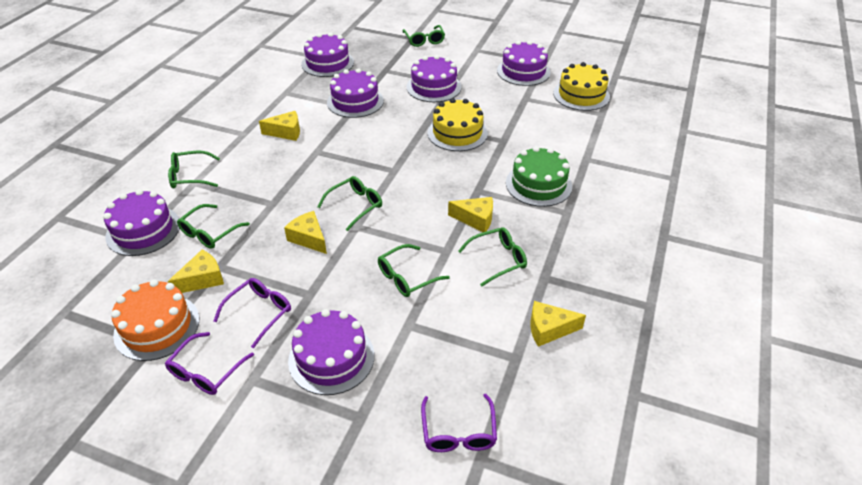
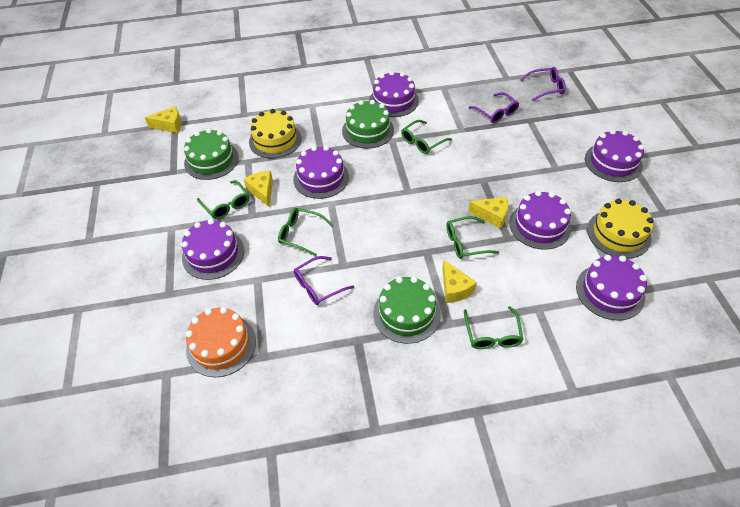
green cake: 1 -> 3
green glasses: 6 -> 5
yellow cheese: 5 -> 4

